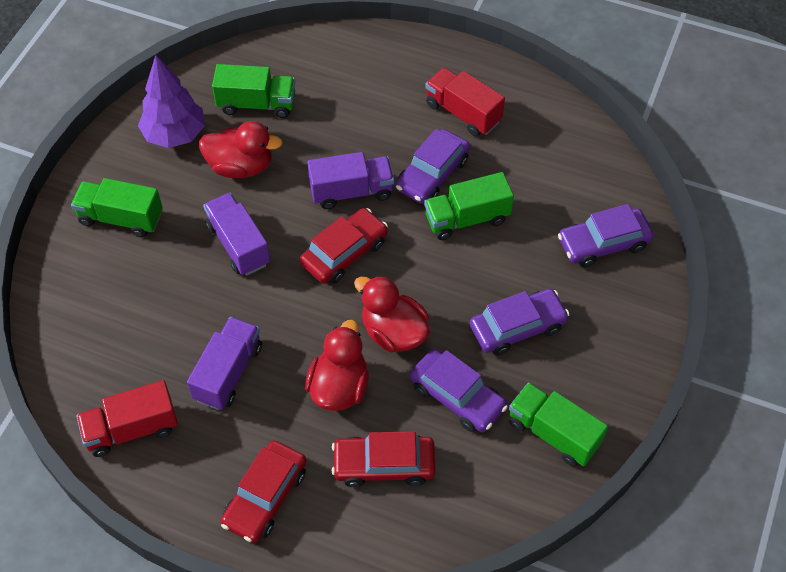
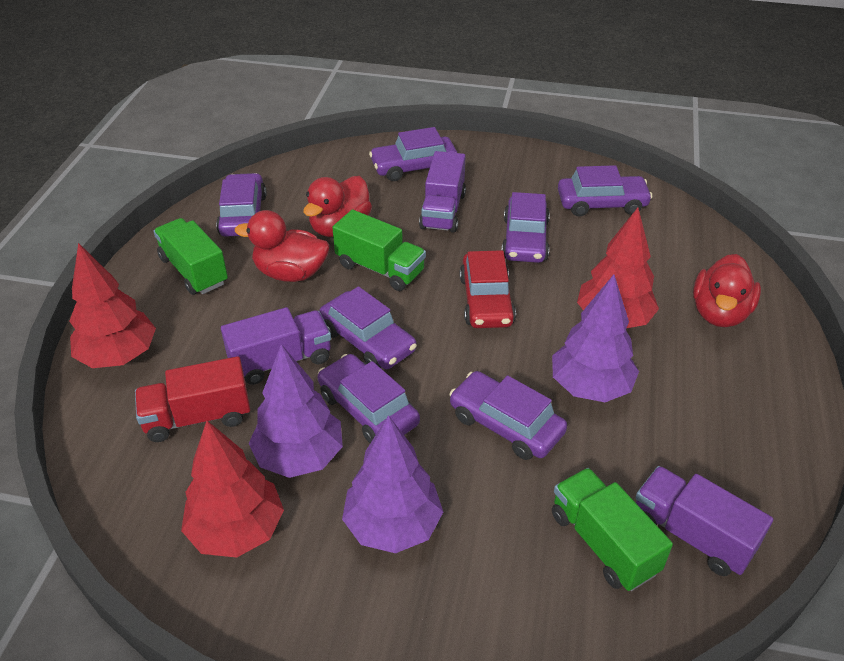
green truck: 4 -> 3
purple car: 4 -> 7
purple tree: 1 -> 3
red car: 3 -> 1
red tree: 0 -> 3
red truck: 2 -> 1

